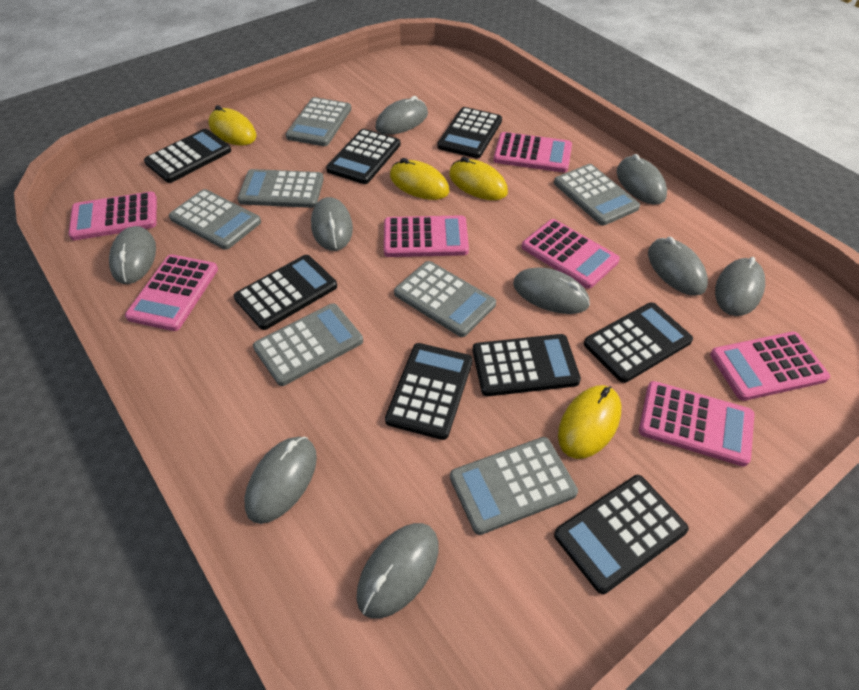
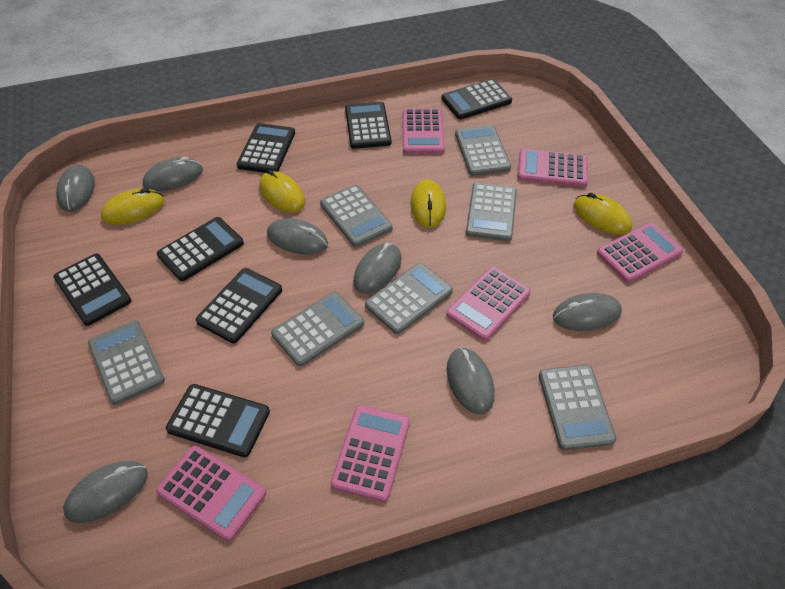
black calculator: 8 -> 7
grey mouse: 9 -> 7
pink calculator: 7 -> 6

